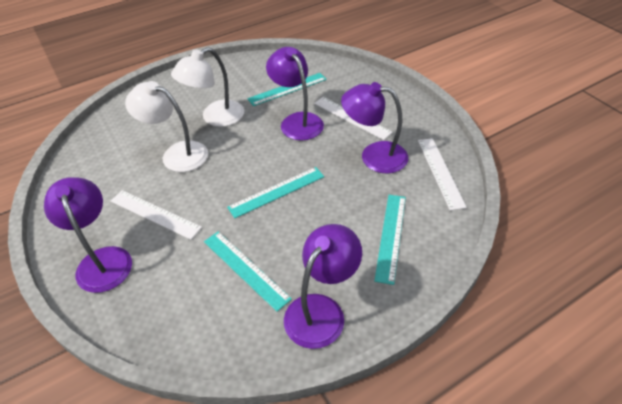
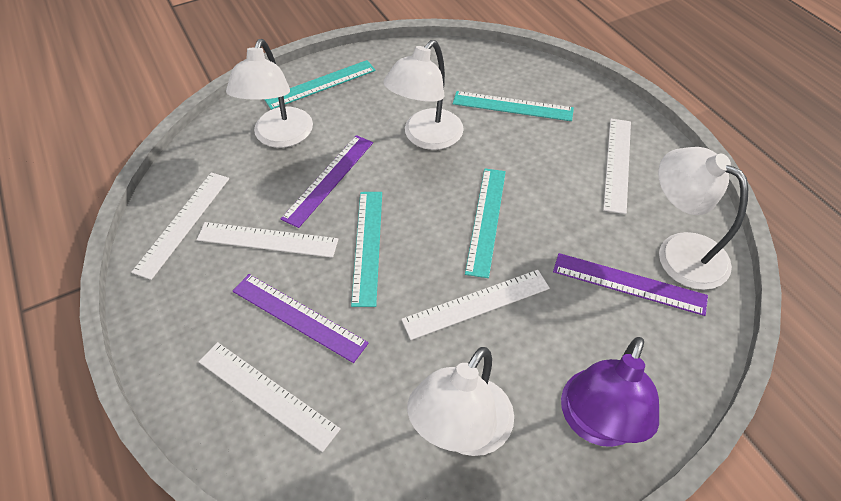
purple lamp: 4 -> 1
purple ruler: 0 -> 3
white lamp: 2 -> 4
white ruler: 3 -> 5

